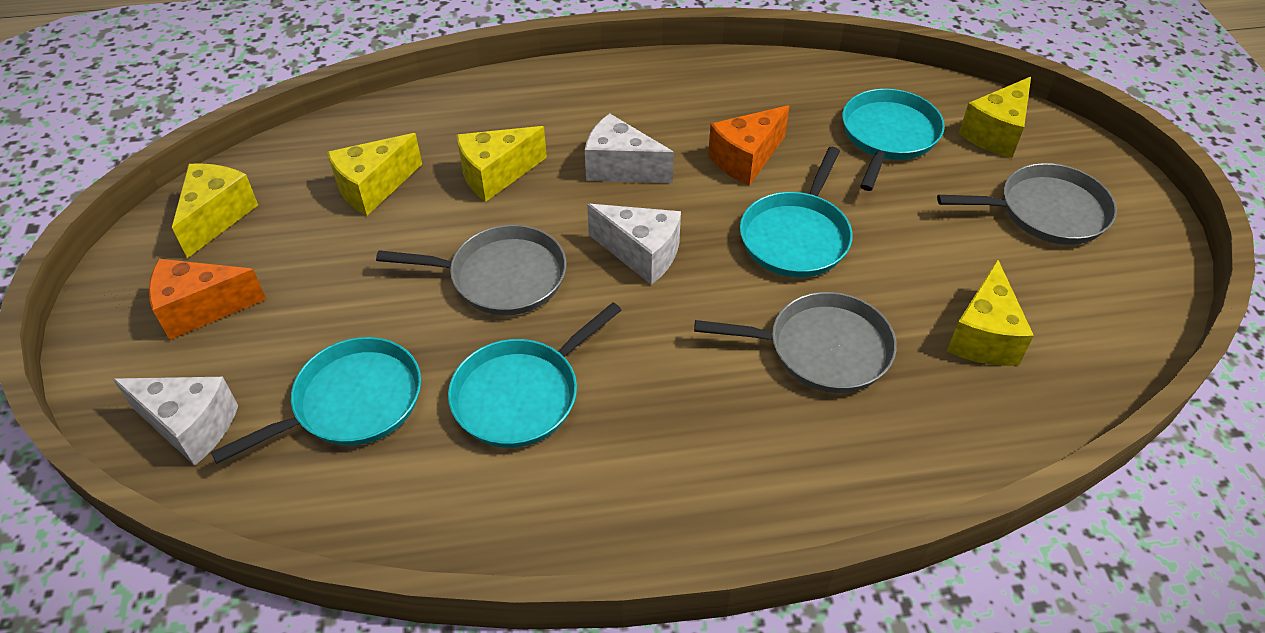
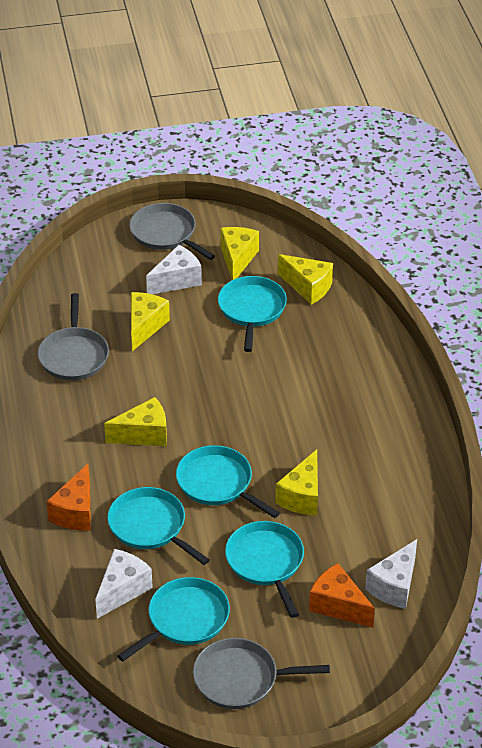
turquoise pan: 4 -> 5

